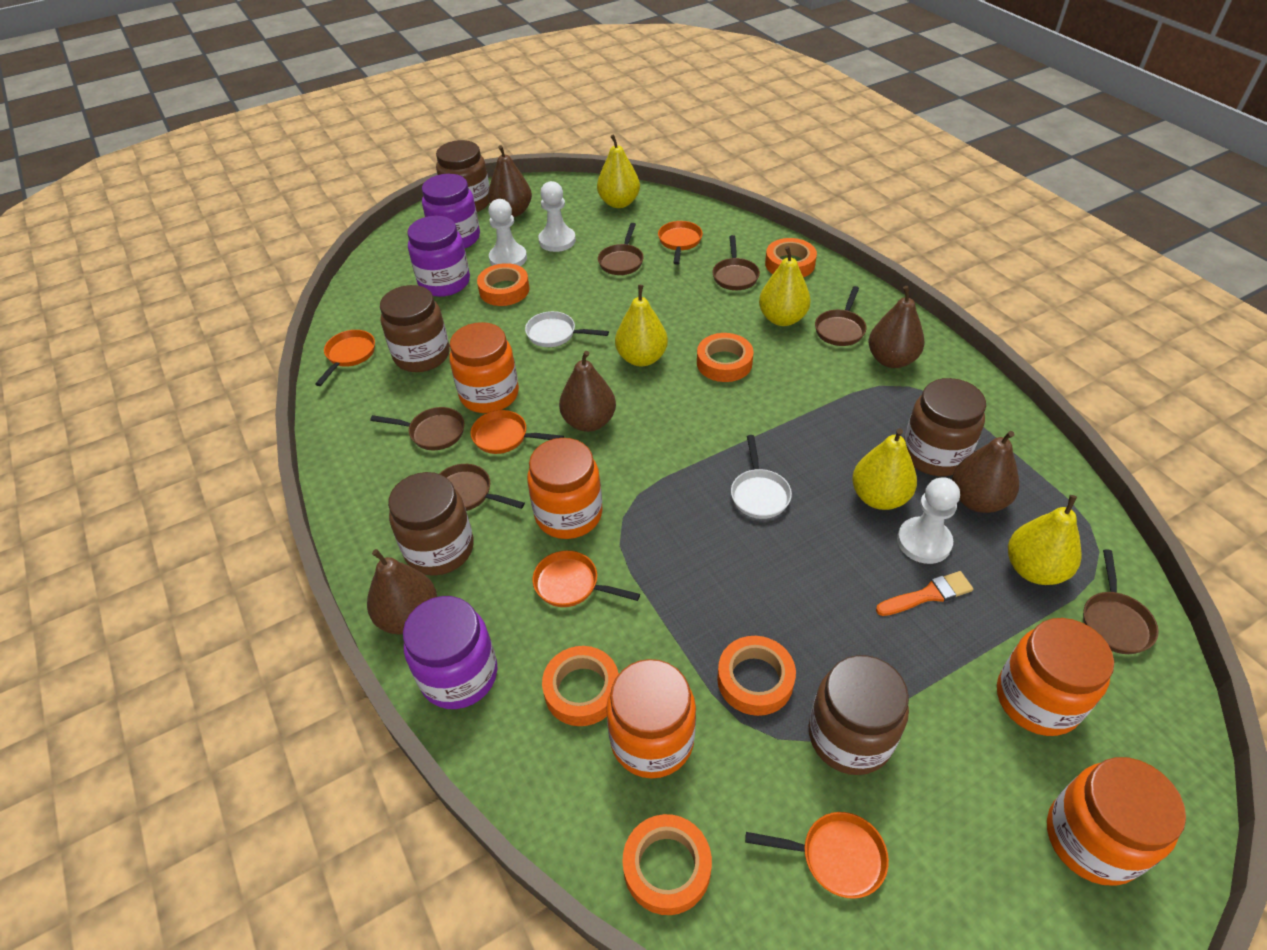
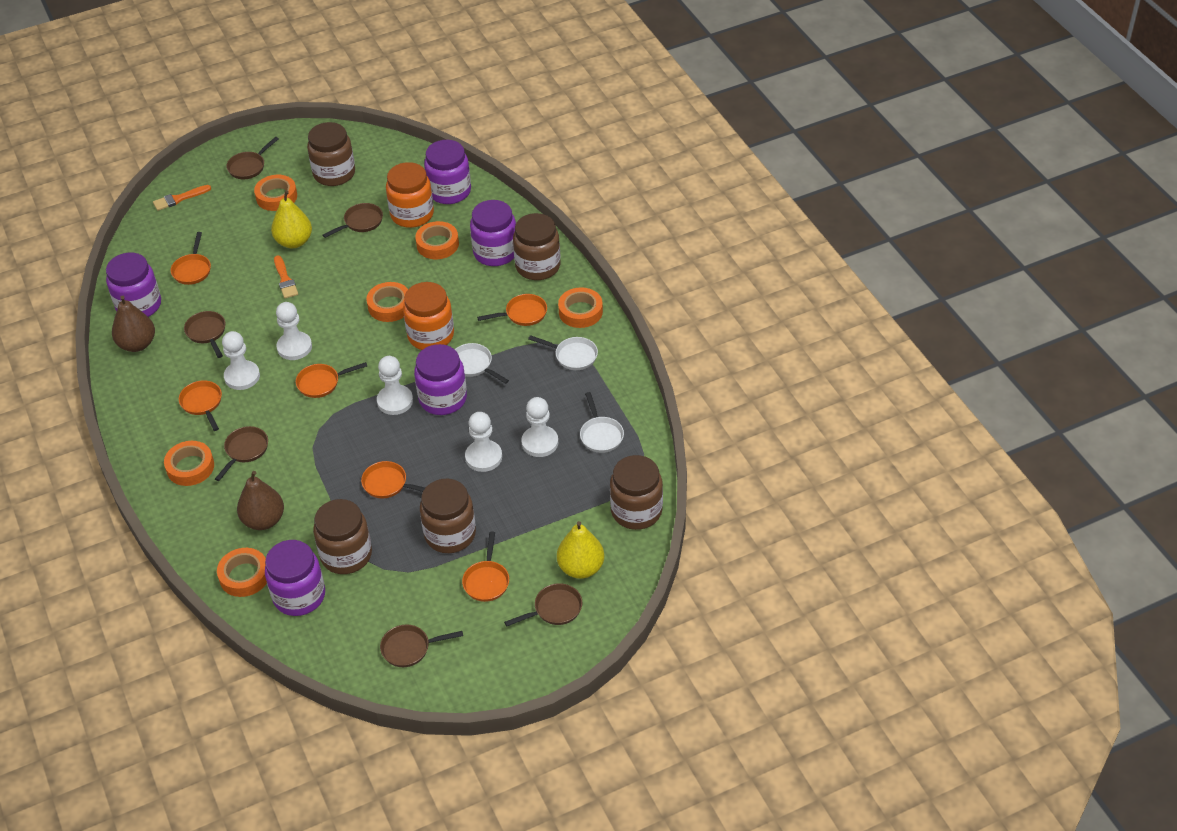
brown pear: 5 -> 2
orange brush: 1 -> 2
orange jar: 5 -> 2
orange pan: 5 -> 6
purple jar: 3 -> 5
white pan: 2 -> 3
white pawn: 3 -> 5
yellow pear: 5 -> 2

